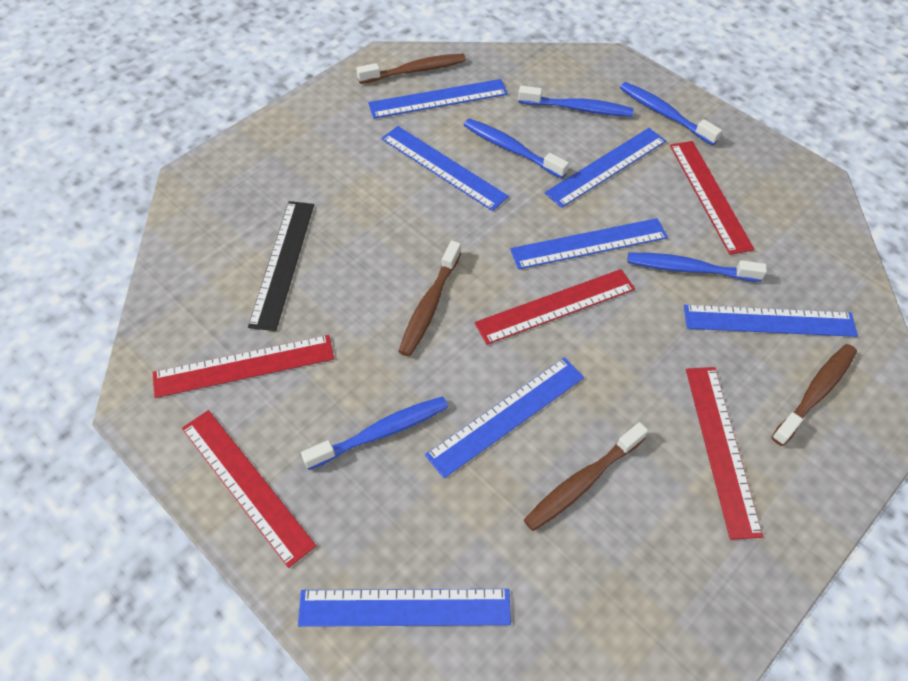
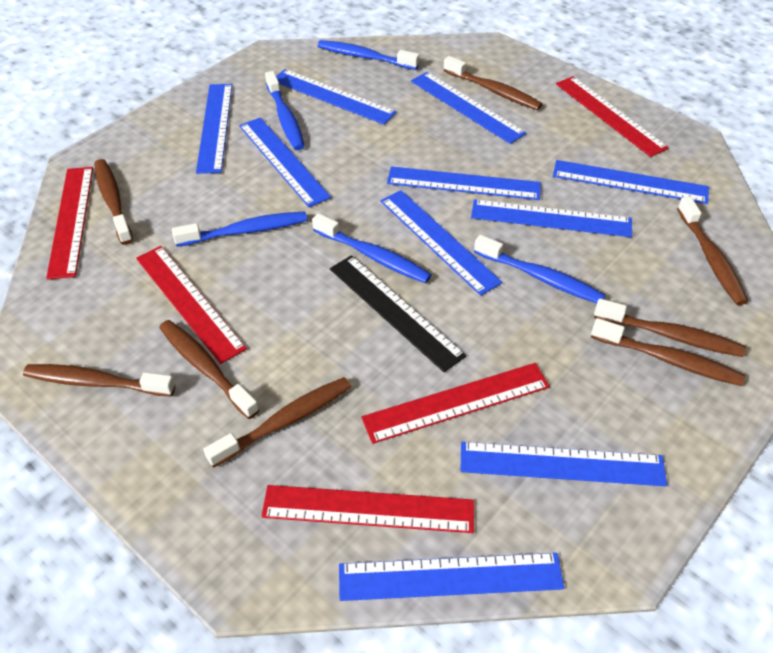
blue ruler: 7 -> 10
brown toothbrush: 4 -> 8

